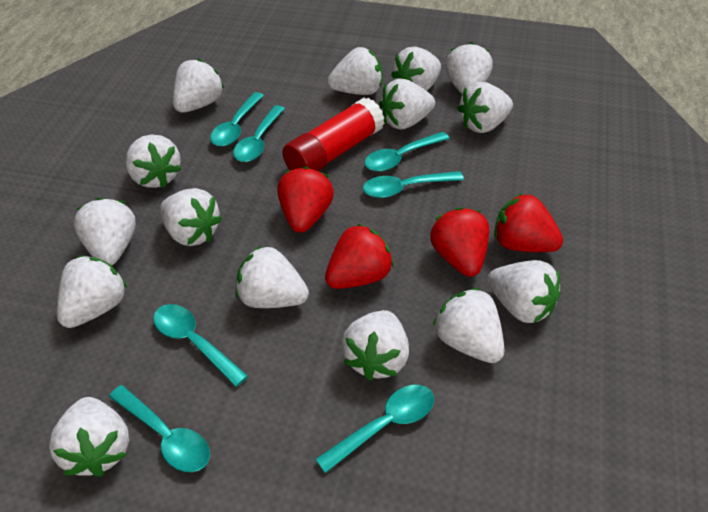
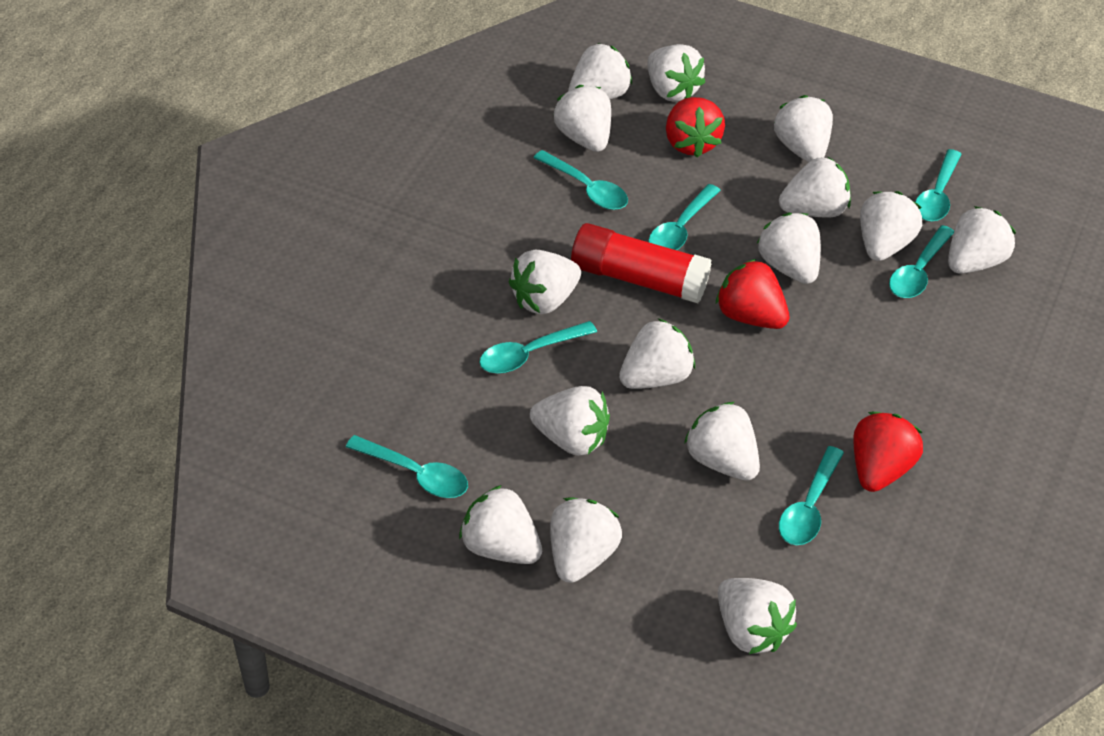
red strawberry: 4 -> 3

